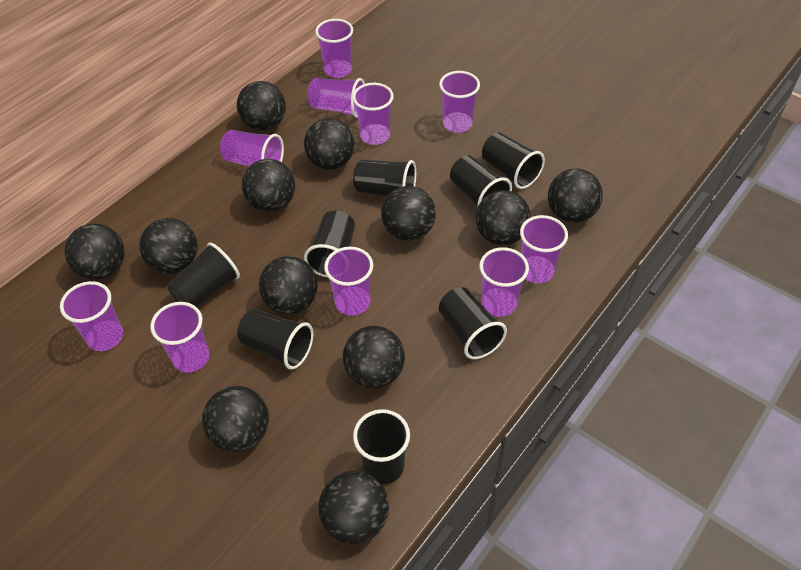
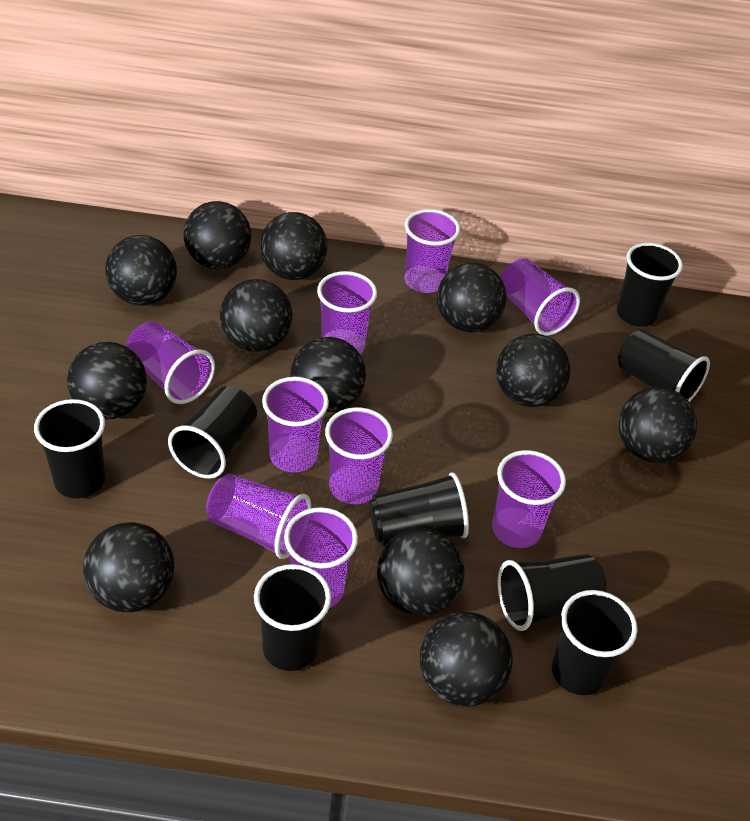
purple cup: 10 -> 9

